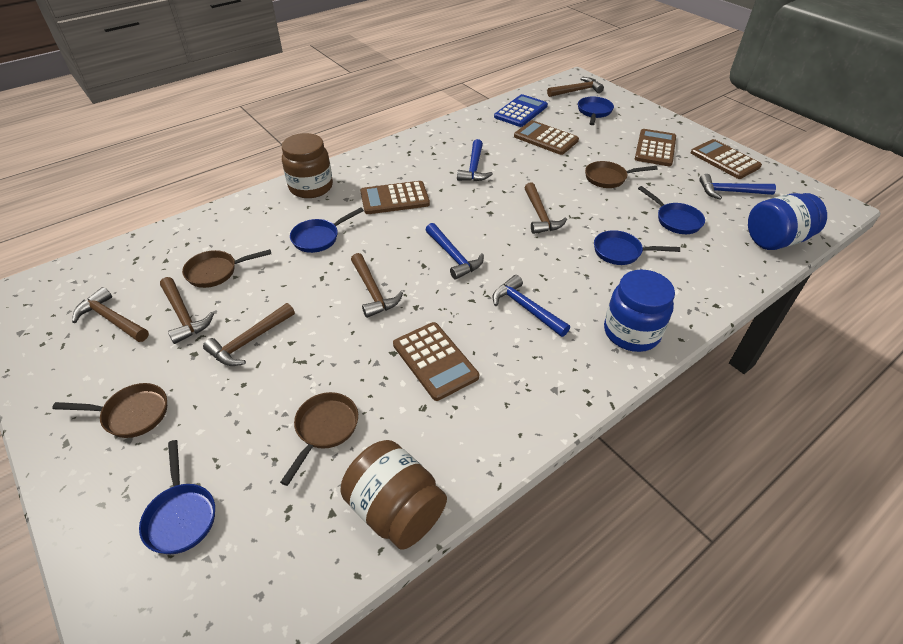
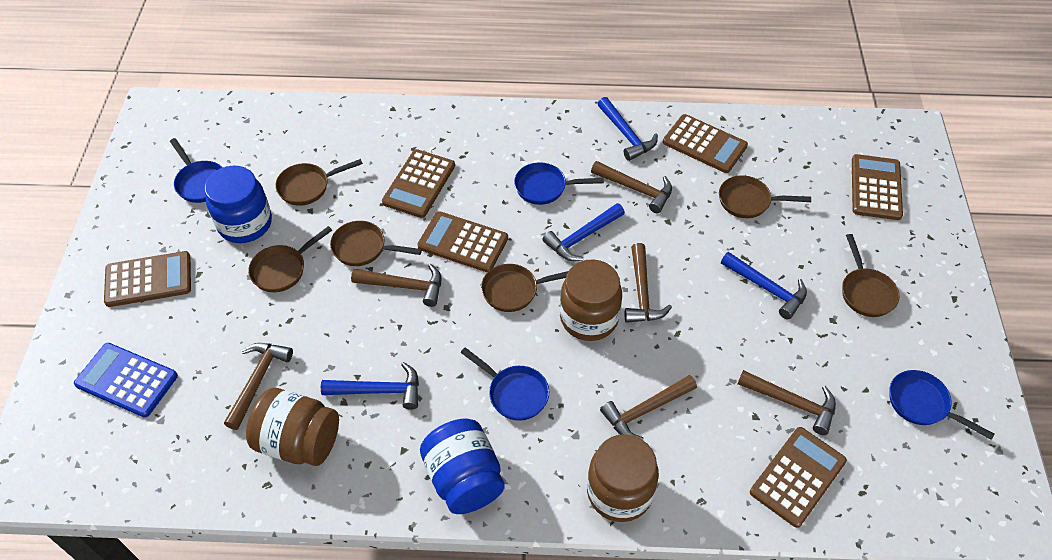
blue pan: 5 -> 4
brown calculator: 5 -> 6
brown jar: 2 -> 3
brown pan: 4 -> 6

